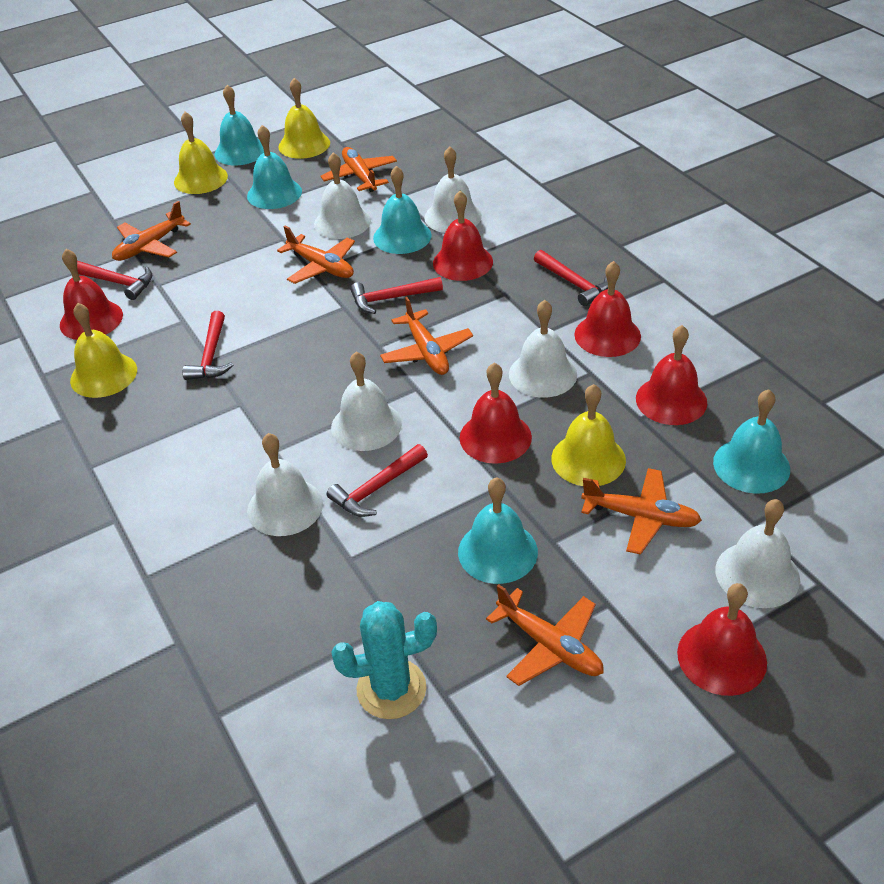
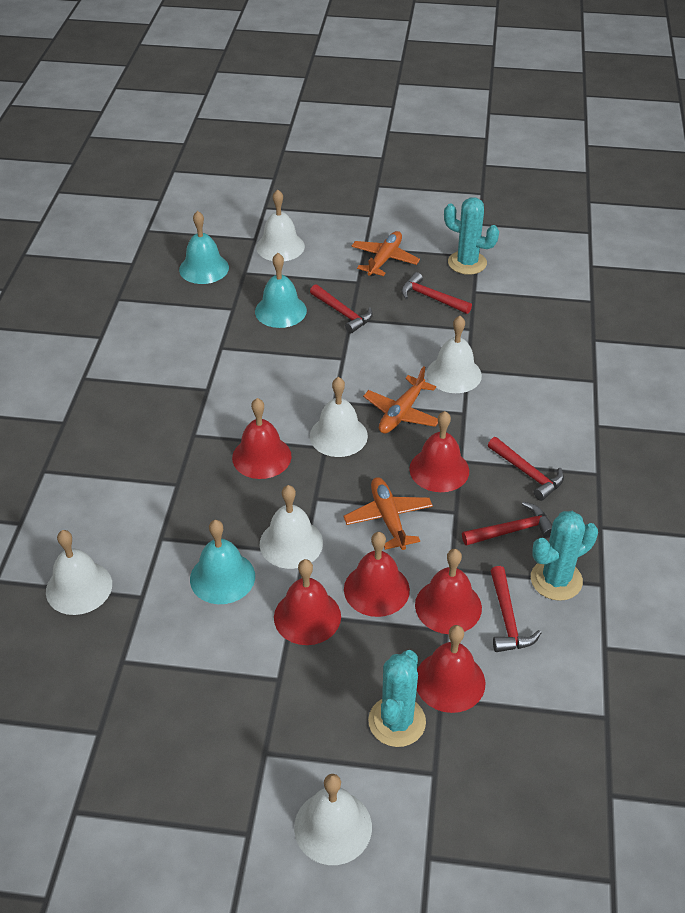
orange plane: 6 -> 3
turquoise bell: 5 -> 3
turquoise cactus: 1 -> 3
yellow bell: 4 -> 0

